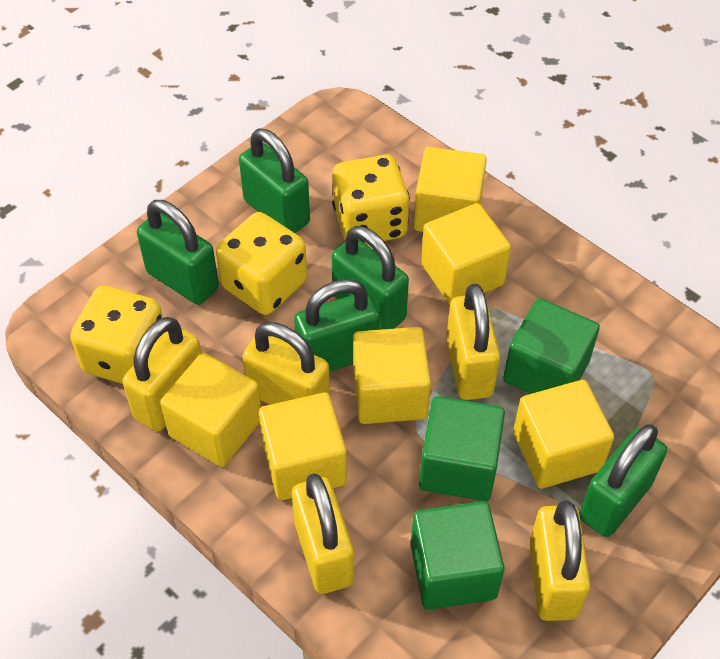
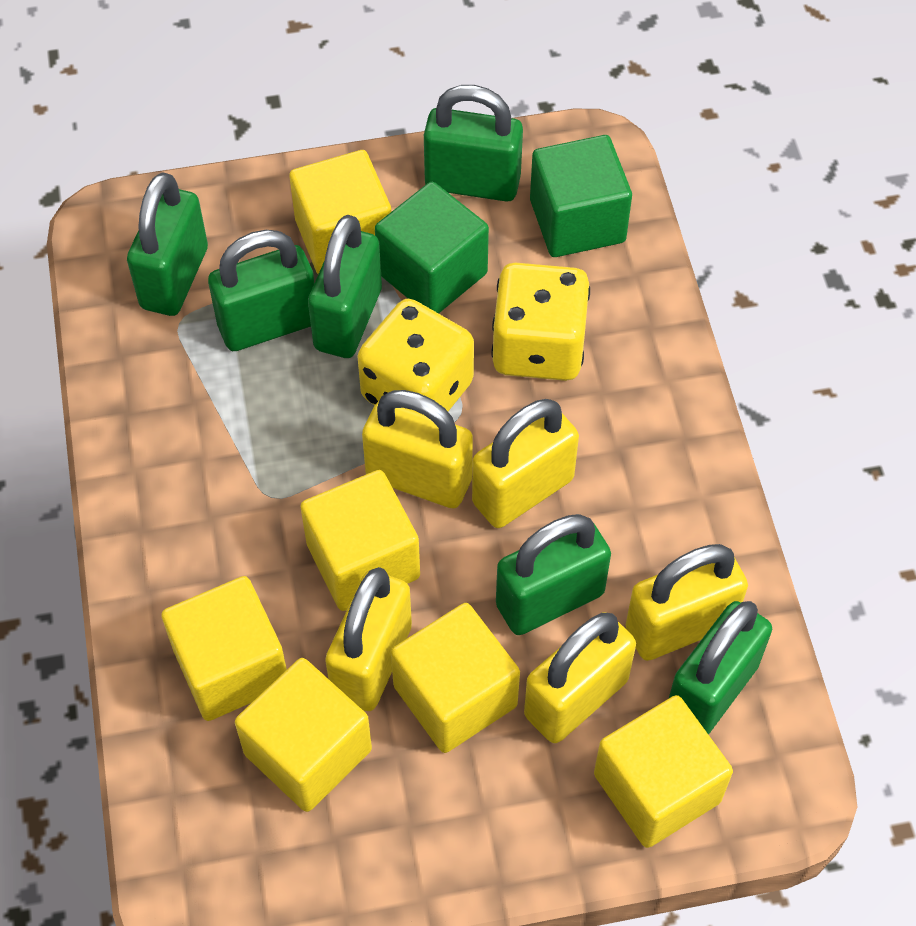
green cube: 3 -> 2
green padlock: 5 -> 6
yellow dice: 3 -> 2

